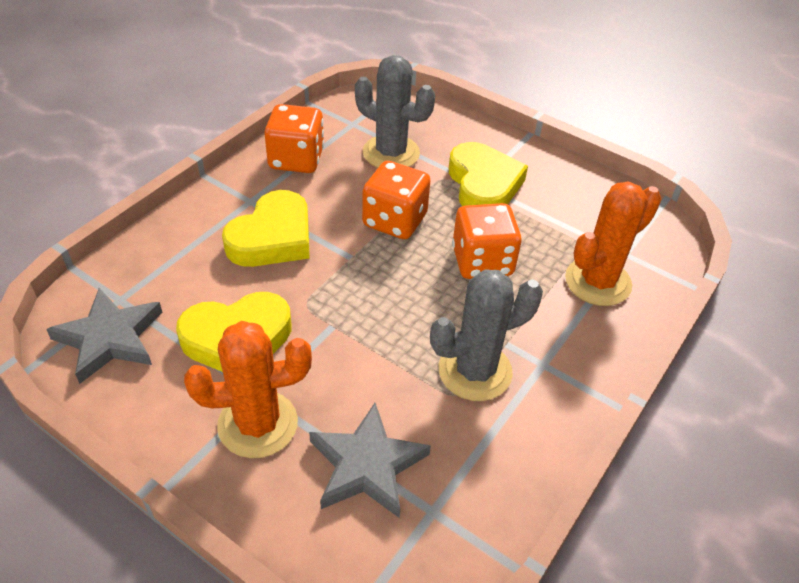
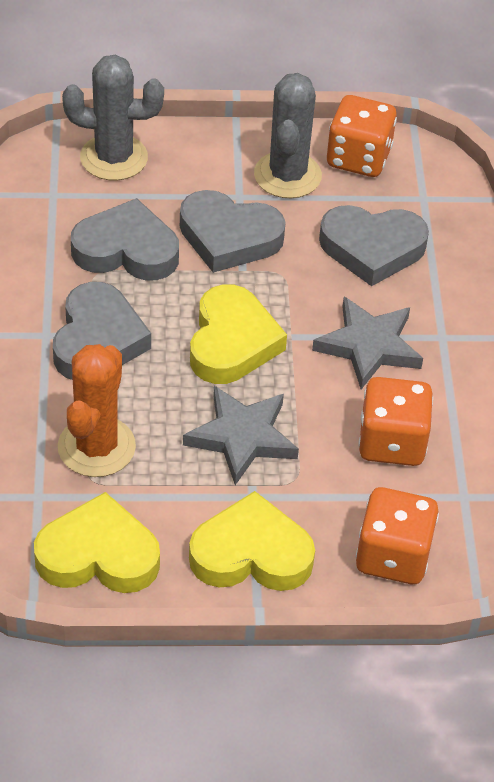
grey heart: 0 -> 4
orange cactus: 2 -> 1

